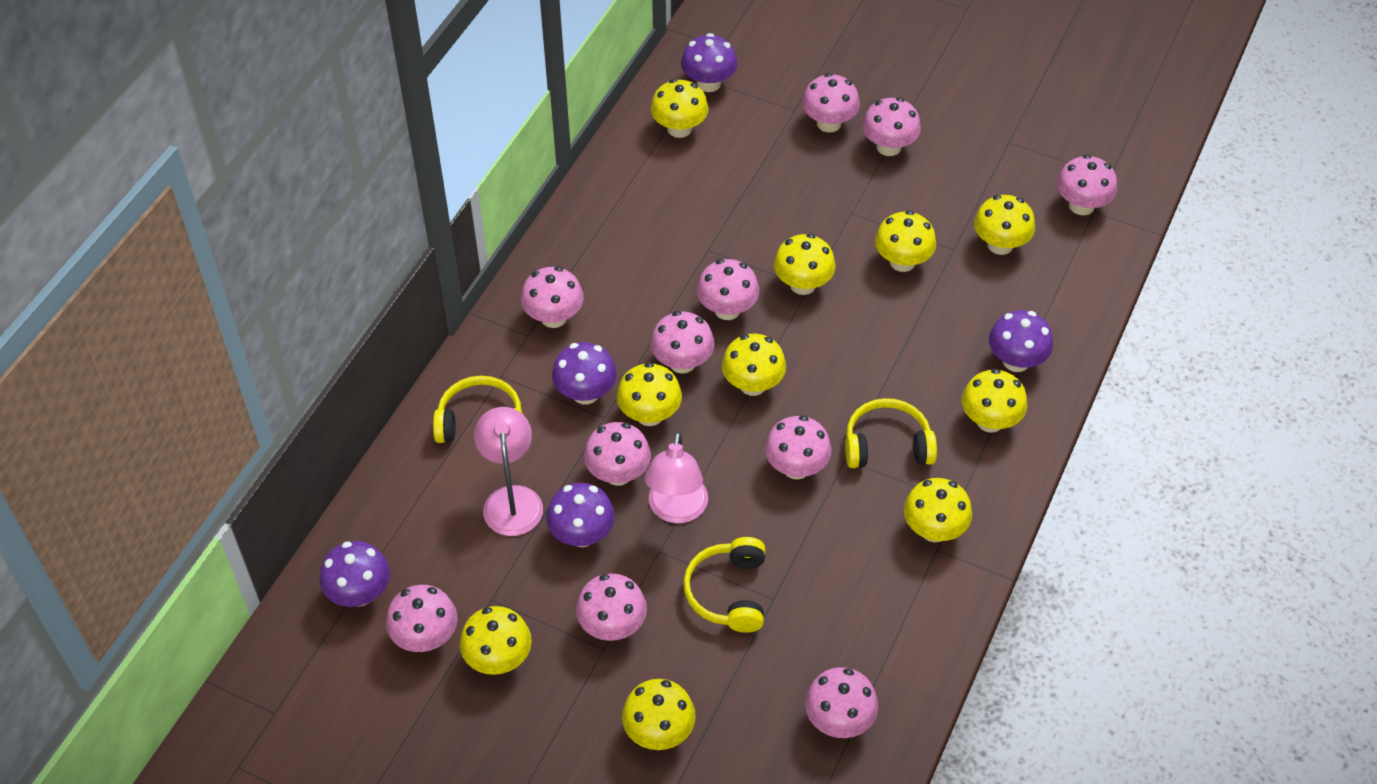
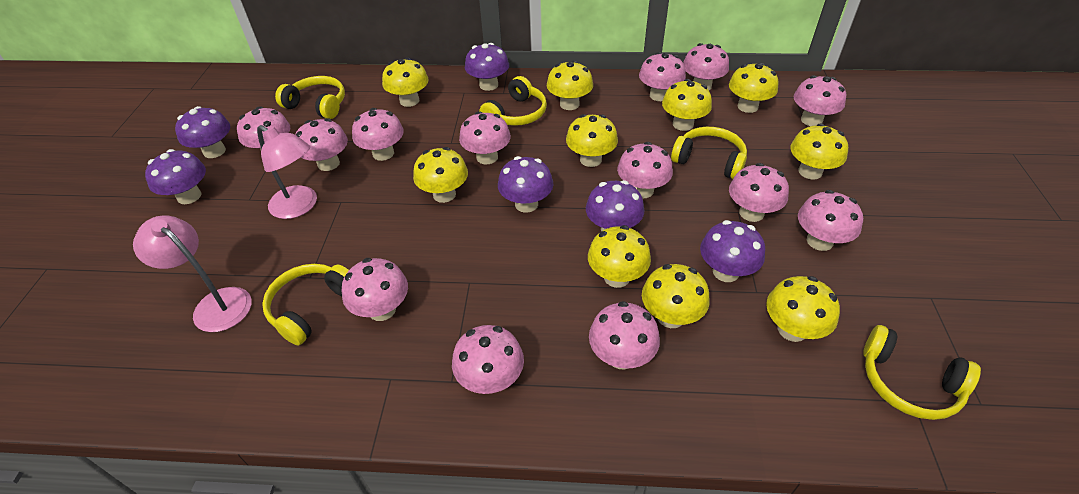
pink mushroom: 11 -> 13
purple mushroom: 5 -> 6
yellow headphones: 3 -> 5

